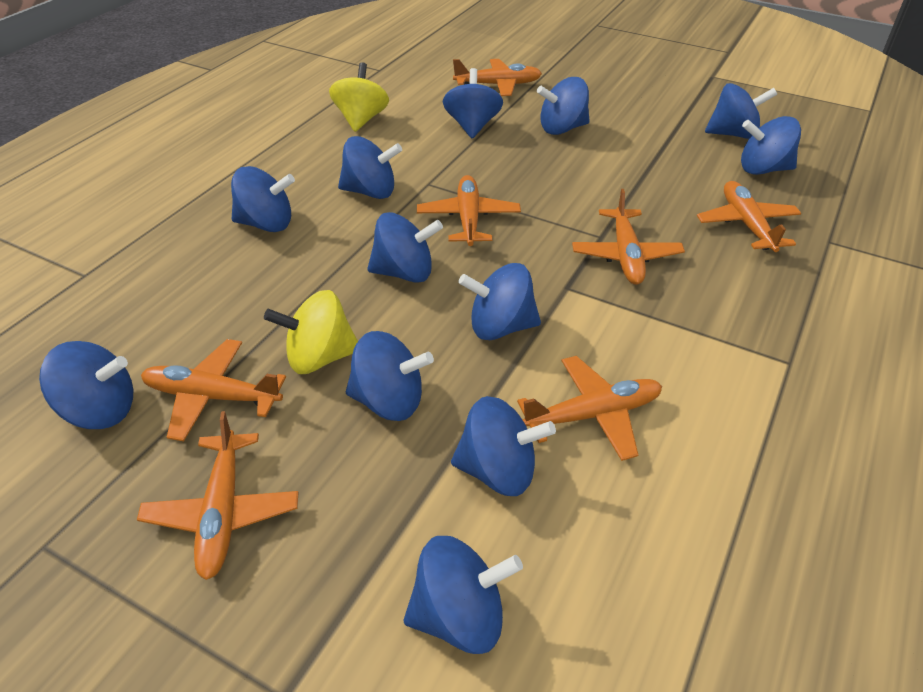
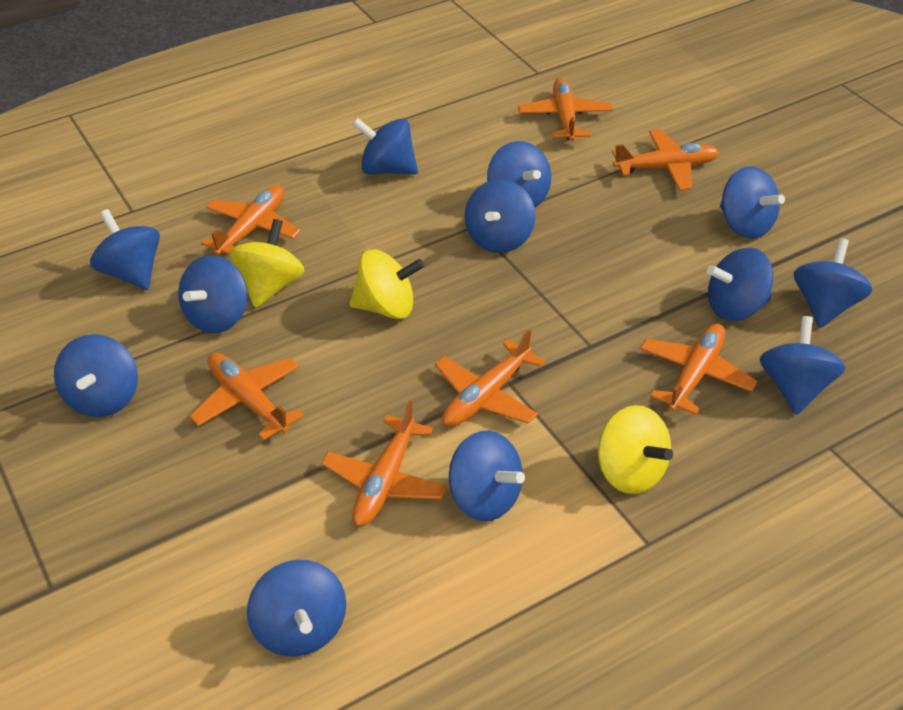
yellow spinning top: 2 -> 3

